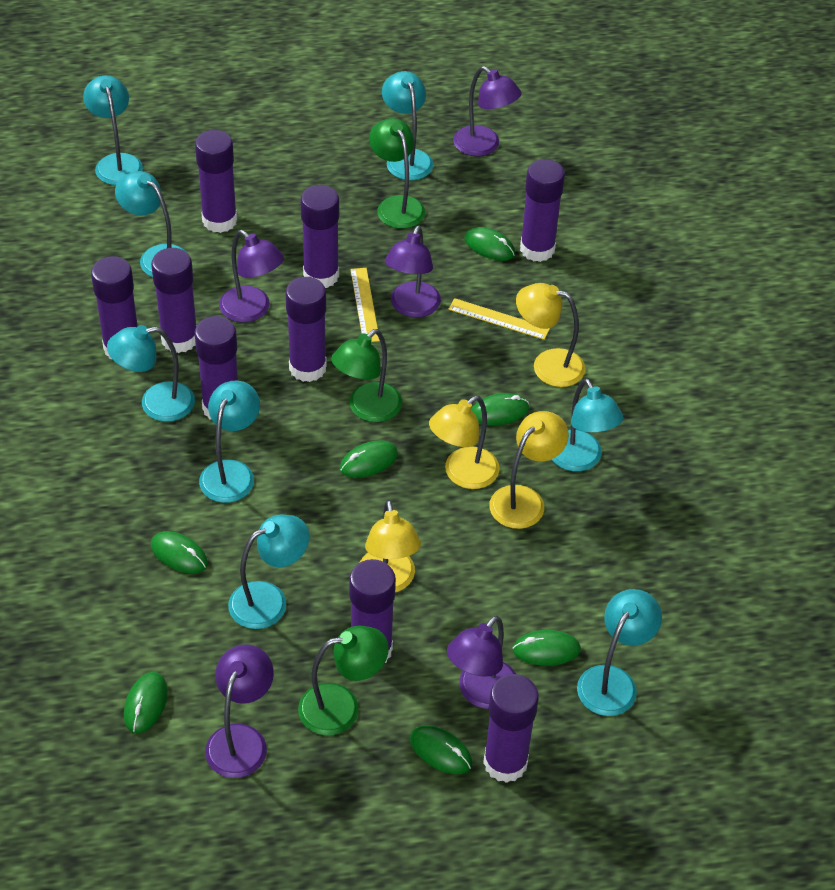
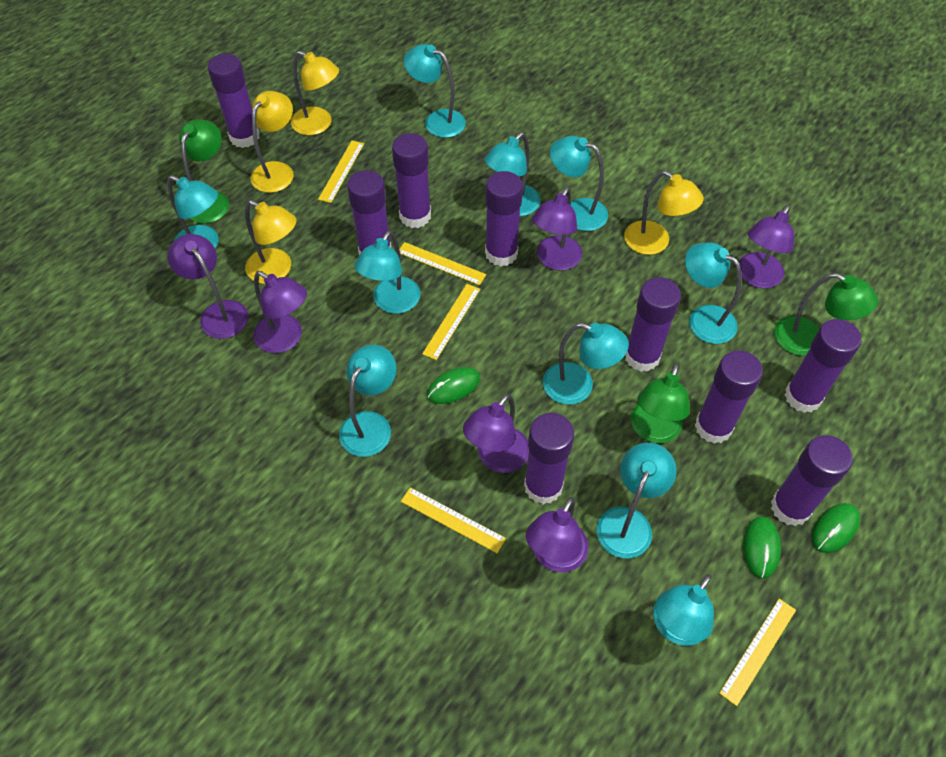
green mouse: 7 -> 3
purple lamp: 5 -> 6
turquoise lamp: 8 -> 10
yellow ruler: 2 -> 5

